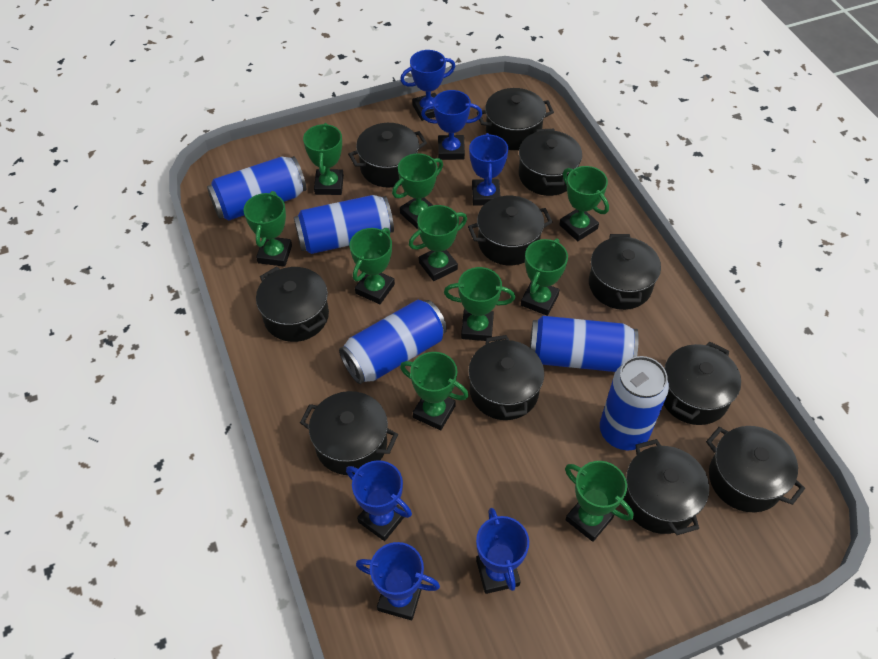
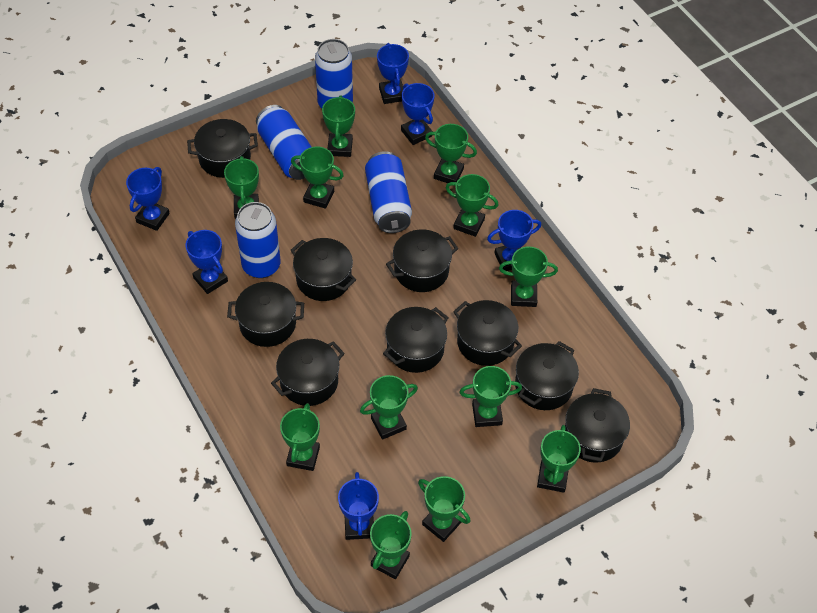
black pot: 11 -> 9
blue can: 5 -> 4
green trophy: 10 -> 12

